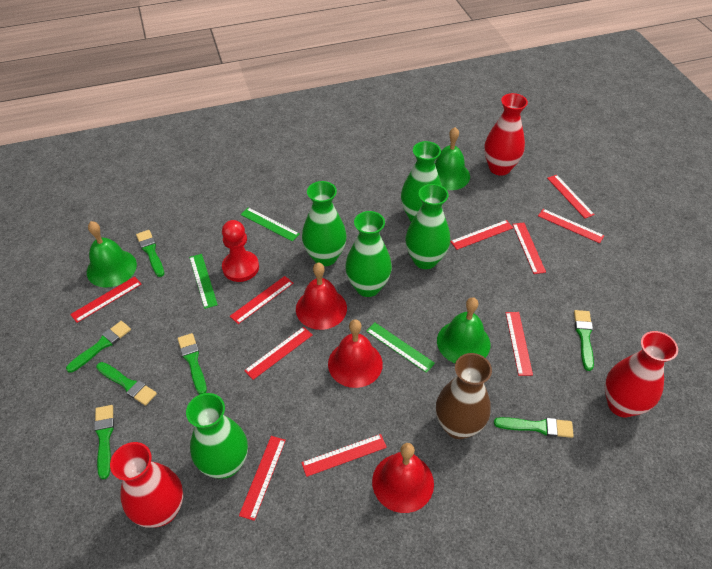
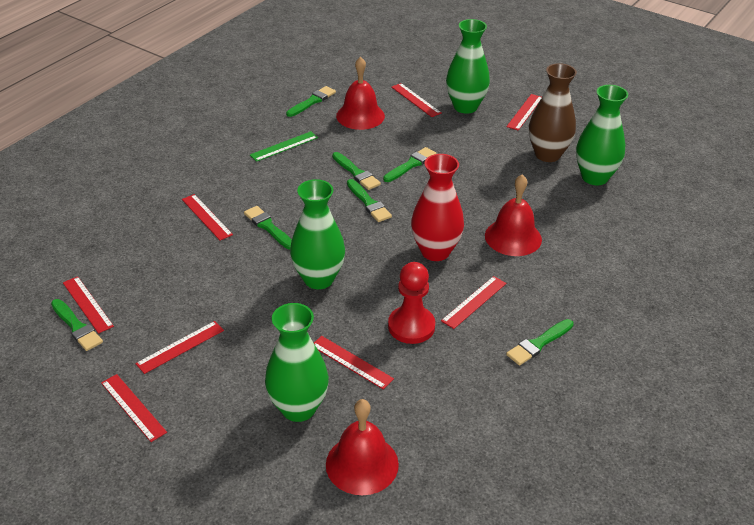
green bell: 3 -> 0
green ruler: 3 -> 1
green vase: 5 -> 4
red ruler: 10 -> 8
red vase: 3 -> 1

